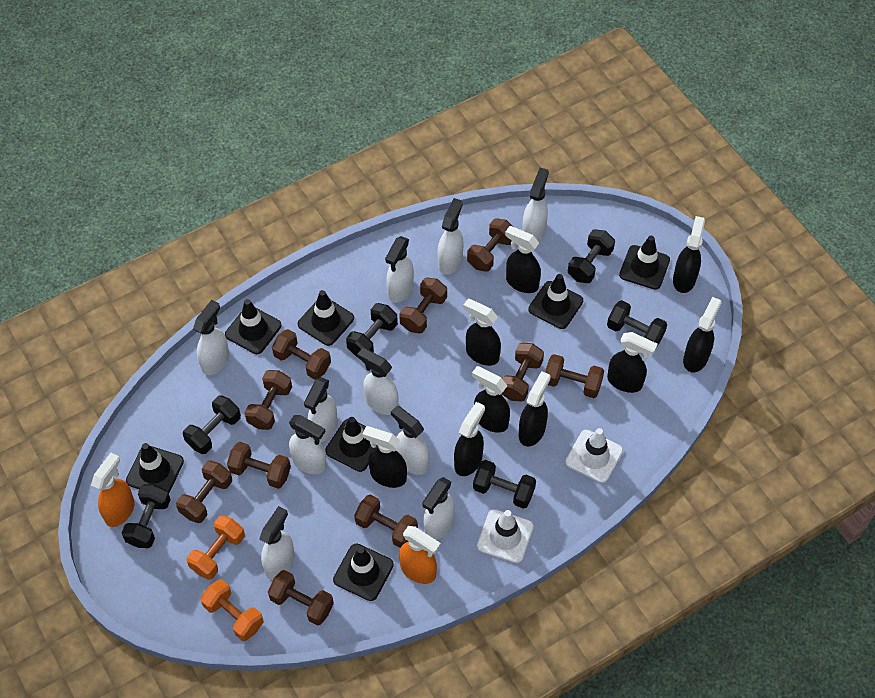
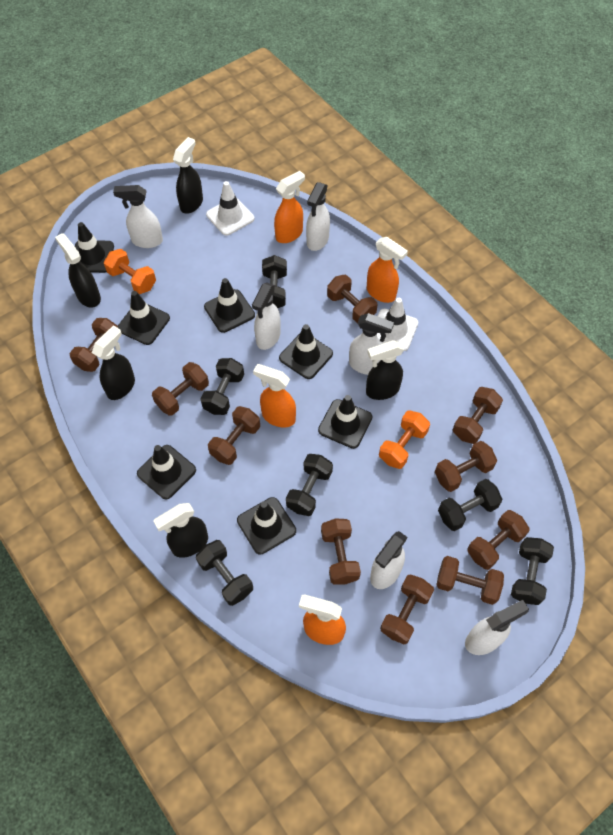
black spray bottle: 9 -> 5
orange spray bottle: 2 -> 4
white spray bottle: 10 -> 6

